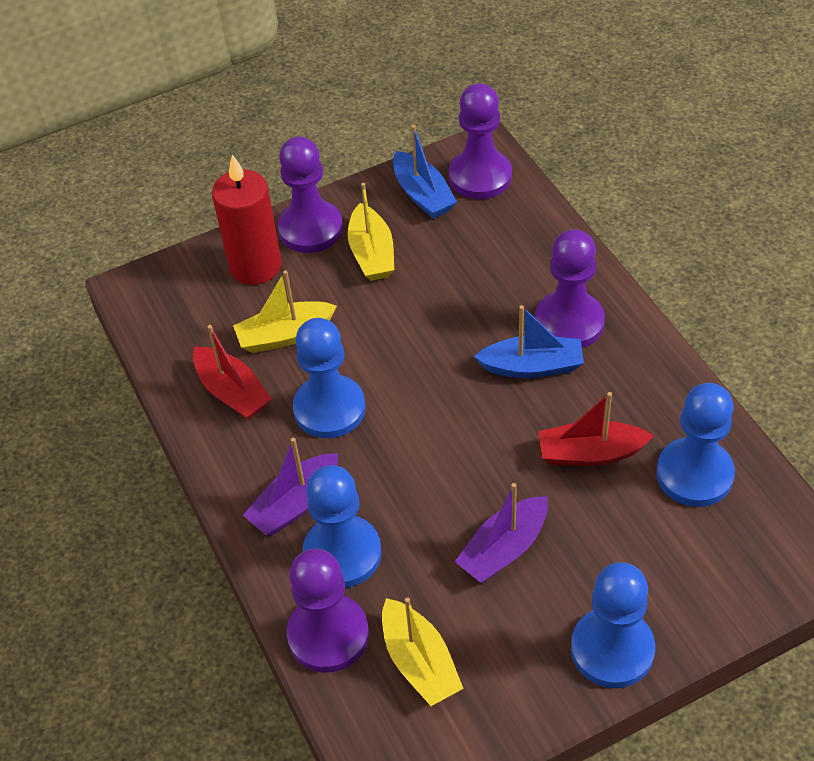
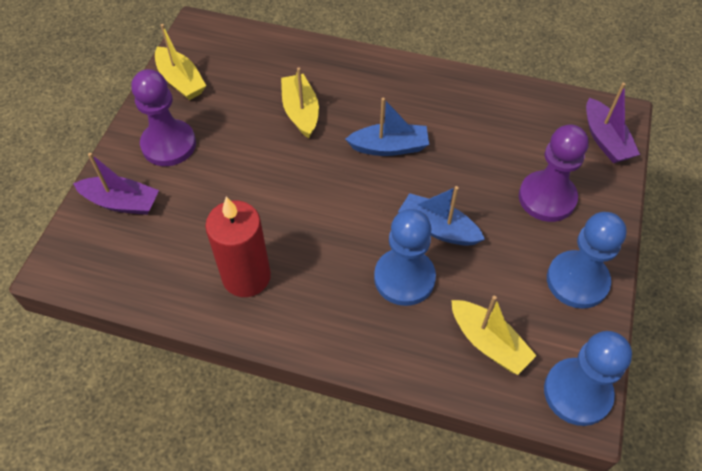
blue pawn: 4 -> 3
purple pawn: 4 -> 2
red boat: 2 -> 0

